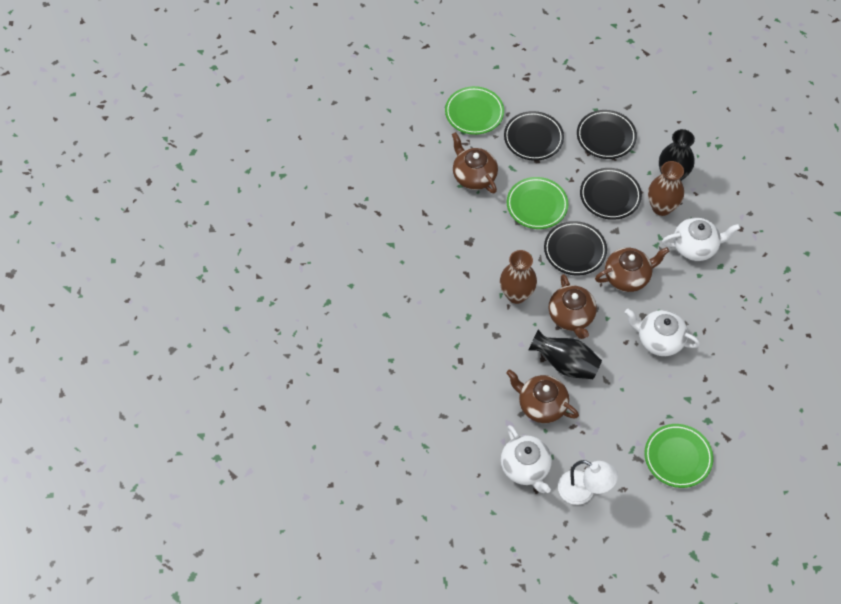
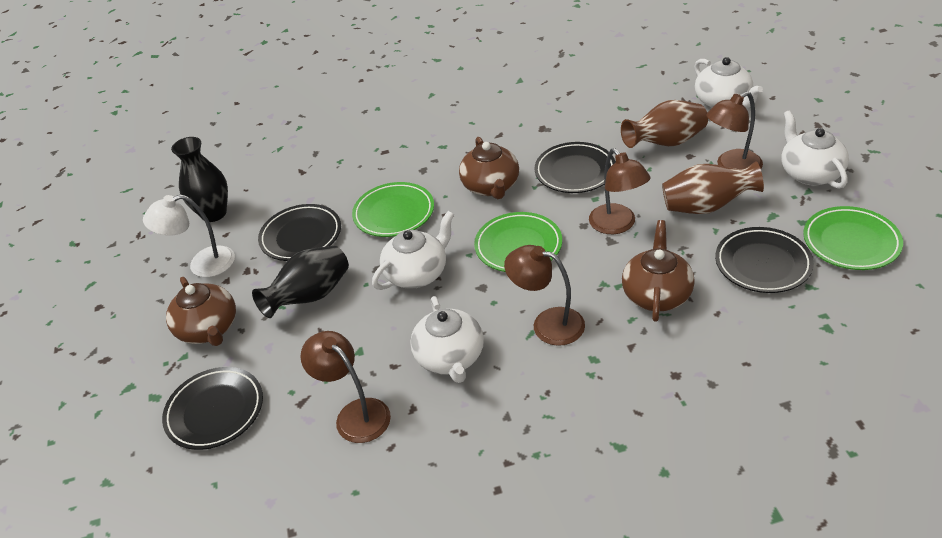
brown lamp: 0 -> 4
brown teapot: 4 -> 3
white teapot: 3 -> 4

